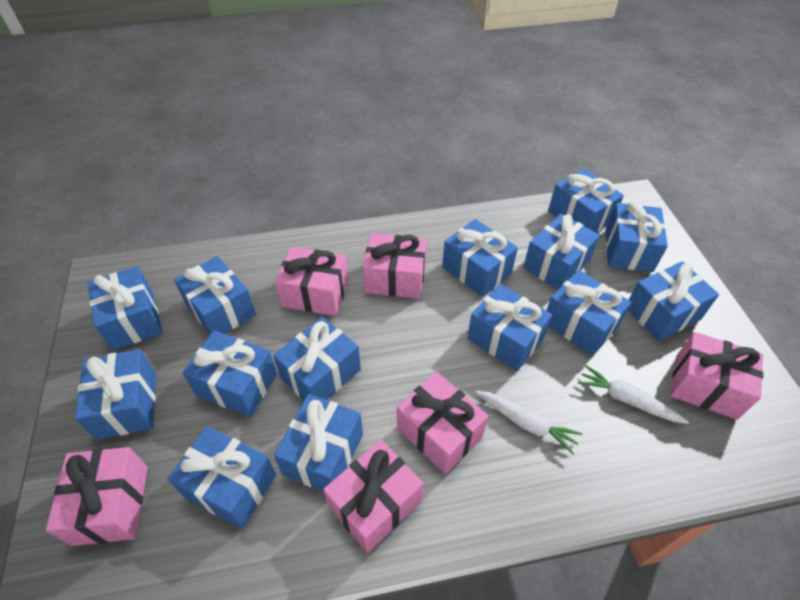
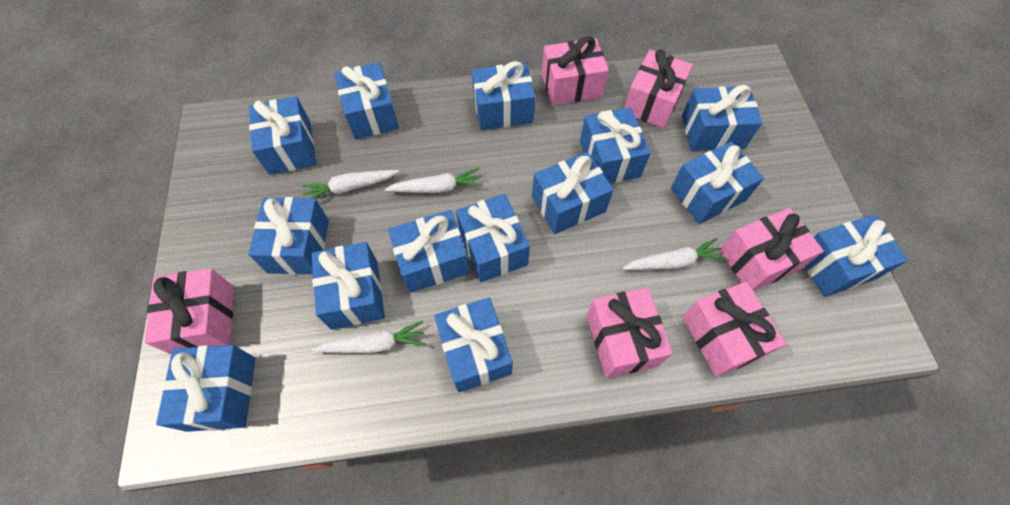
white carrot: 2 -> 4

